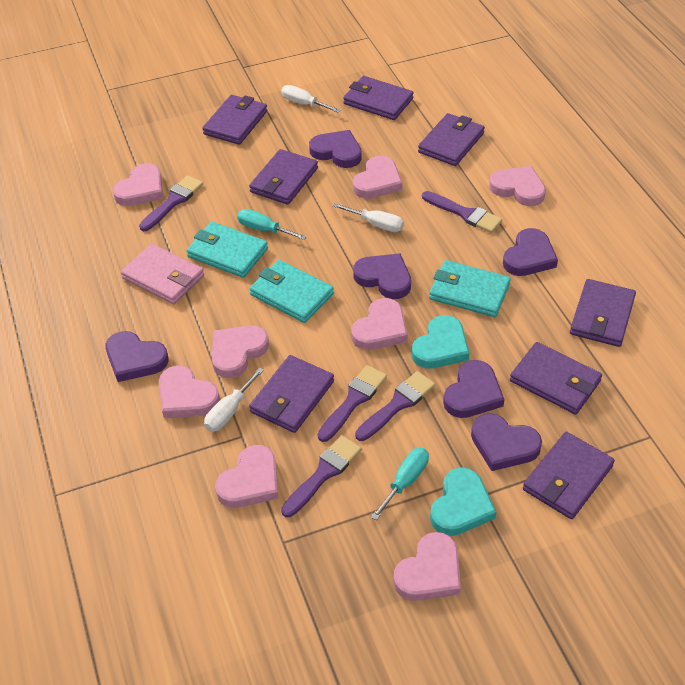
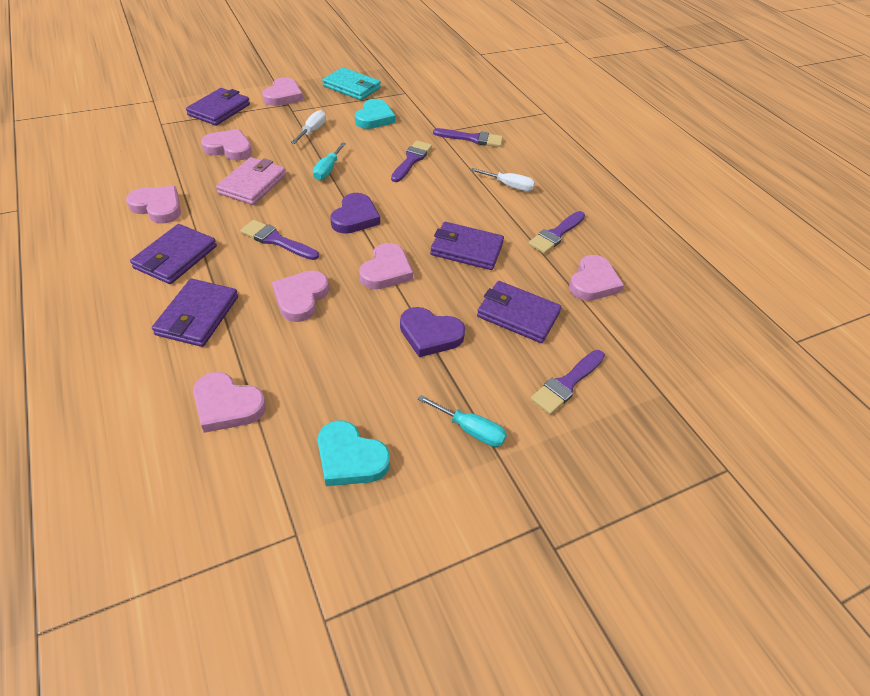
pink heart: 8 -> 7
purple heart: 6 -> 2
purple wallet: 8 -> 5
turquoise wallet: 3 -> 1
white screwdriver: 3 -> 2

